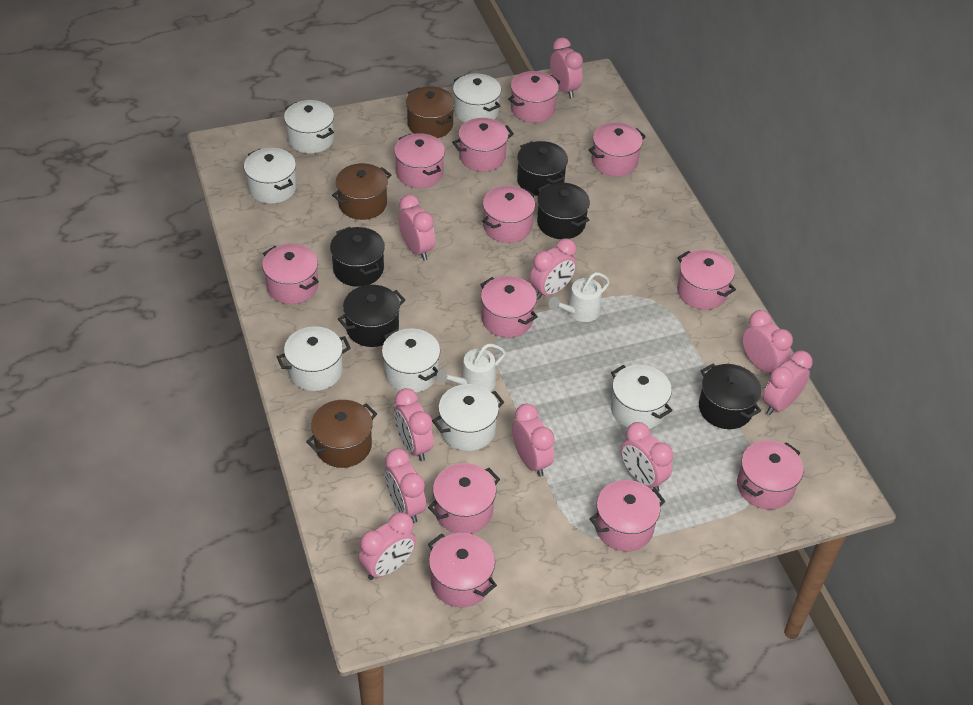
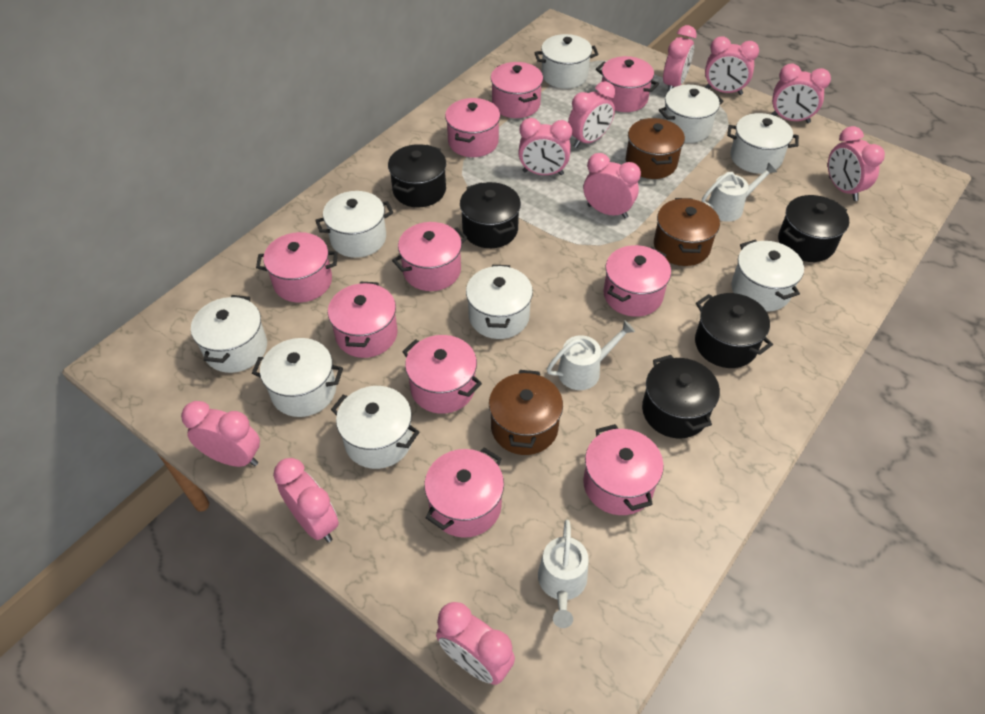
pink pot: 12 -> 10
white pot: 7 -> 9
white watering can: 2 -> 3

